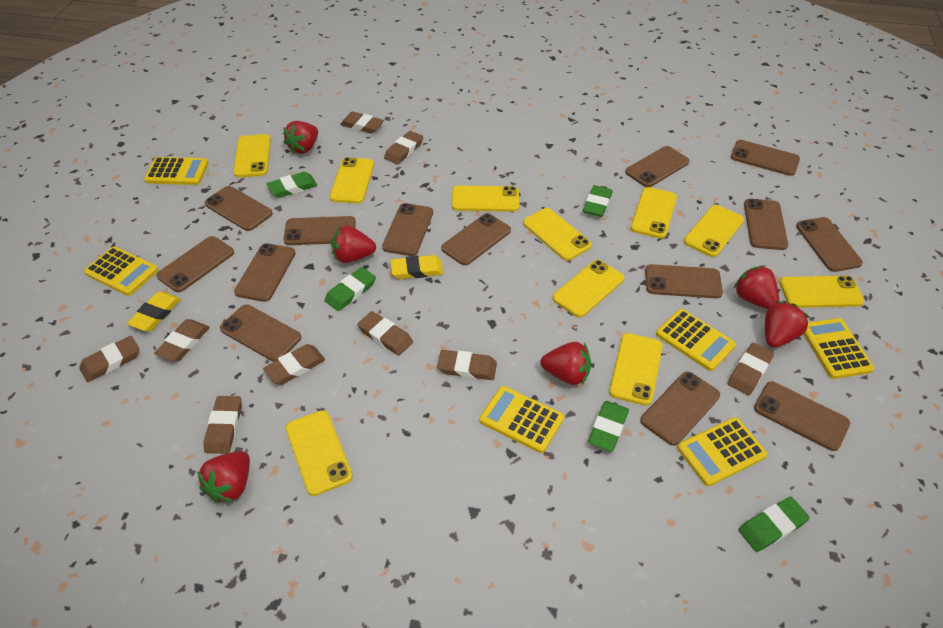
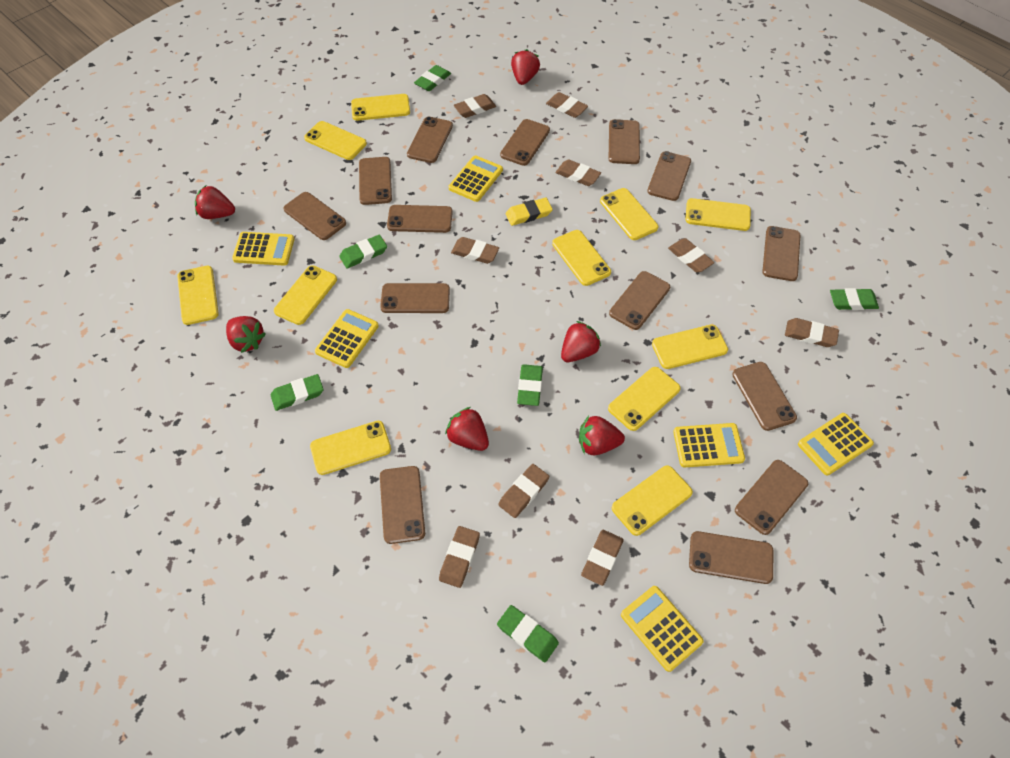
green eraser: 5 -> 6
yellow eraser: 2 -> 1
yellow phone: 10 -> 11

